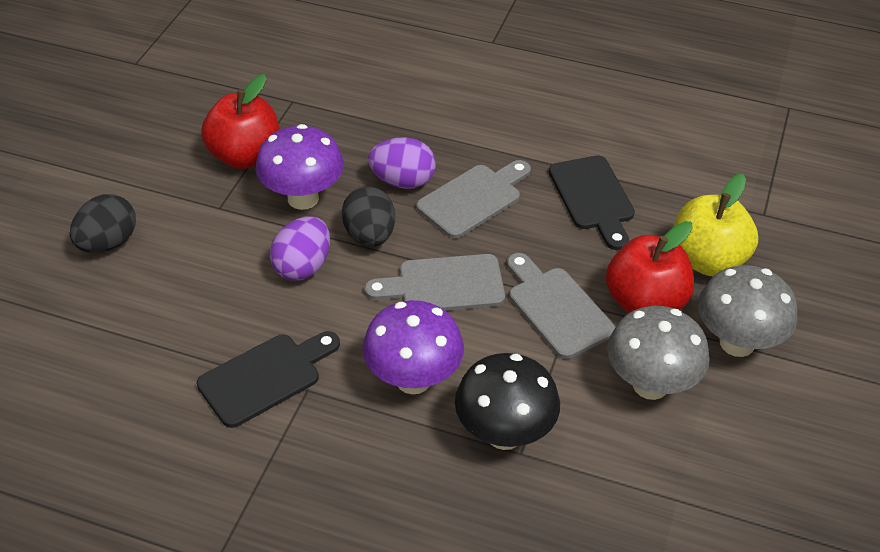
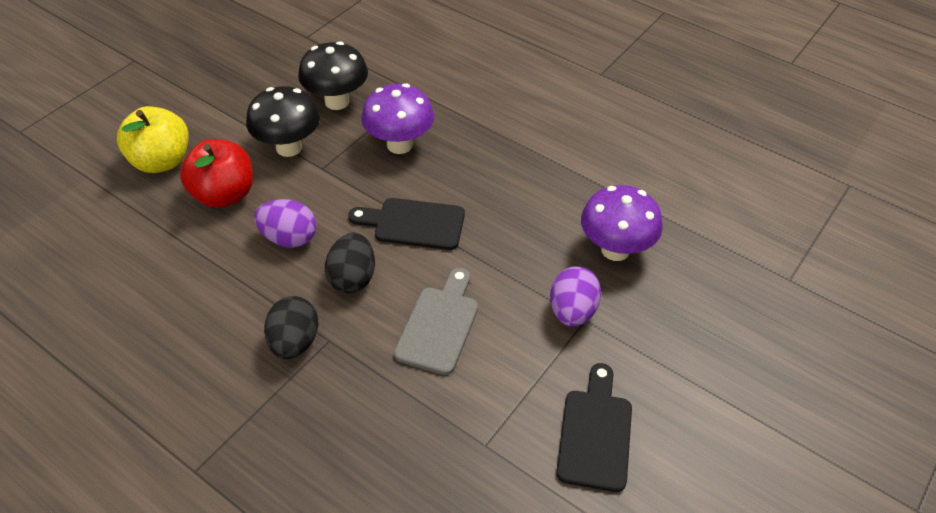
black mushroom: 1 -> 2
grey cutting board: 3 -> 1
grey mushroom: 2 -> 0
red apple: 2 -> 1

